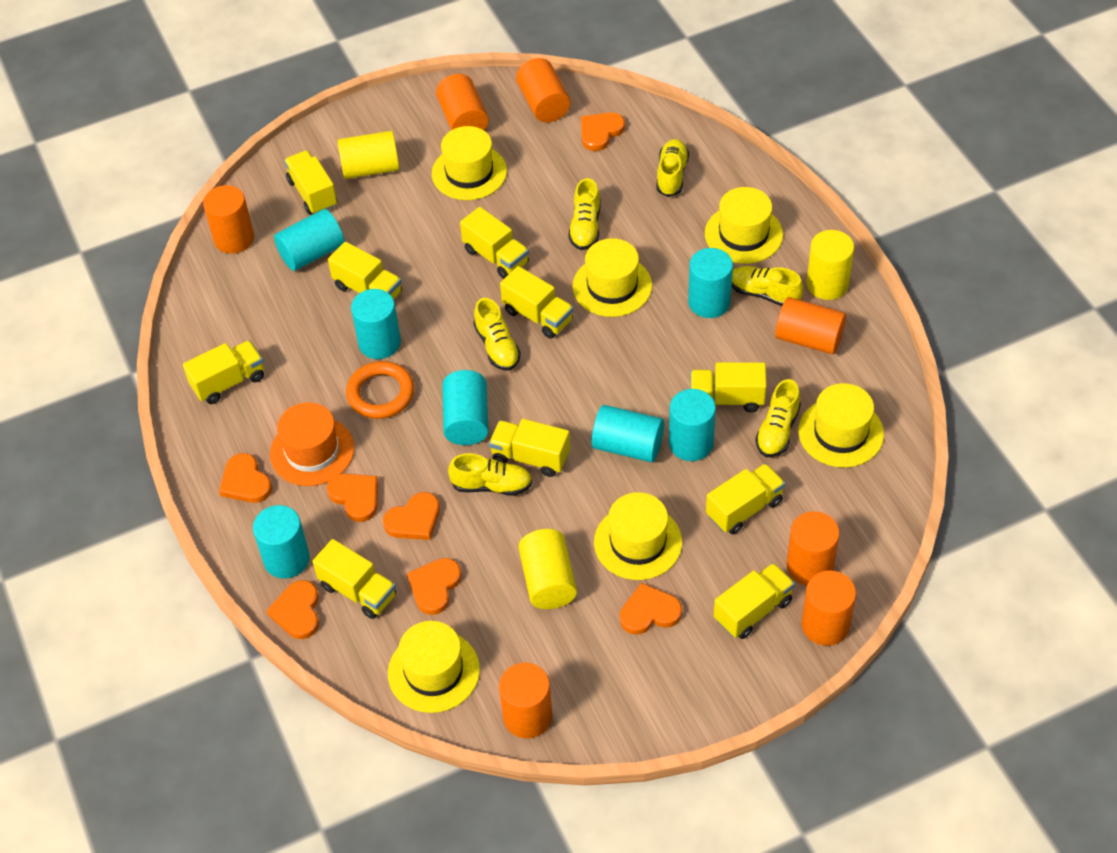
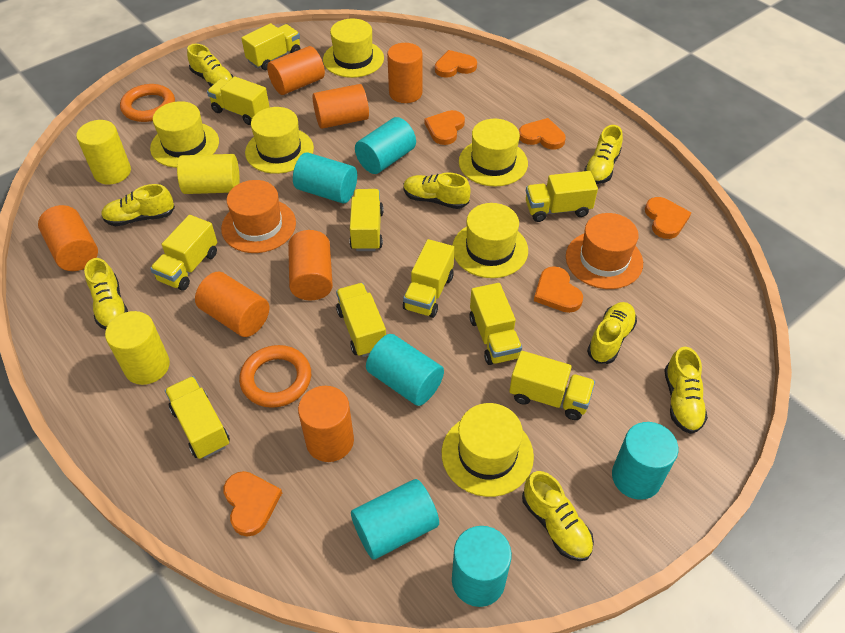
orange hat: 1 -> 2
orange heart: 7 -> 6
orange ring: 1 -> 2
turquoise cylinder: 7 -> 6
yellow shoe: 6 -> 8

